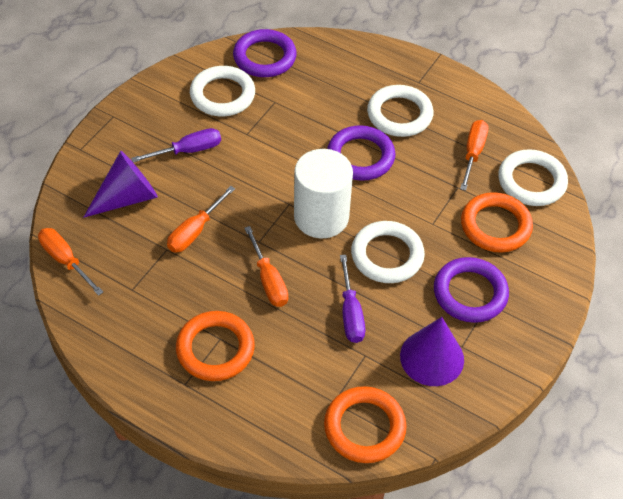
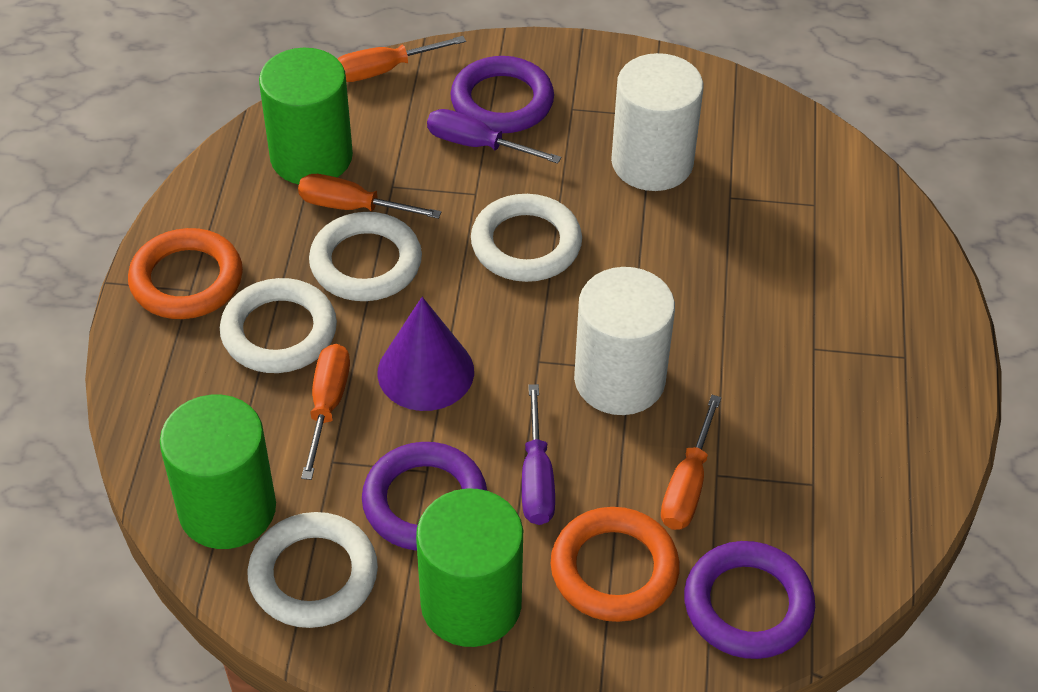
green cylinder: 0 -> 3
orange ring: 3 -> 2
purple cone: 2 -> 1
white cylinder: 1 -> 2

